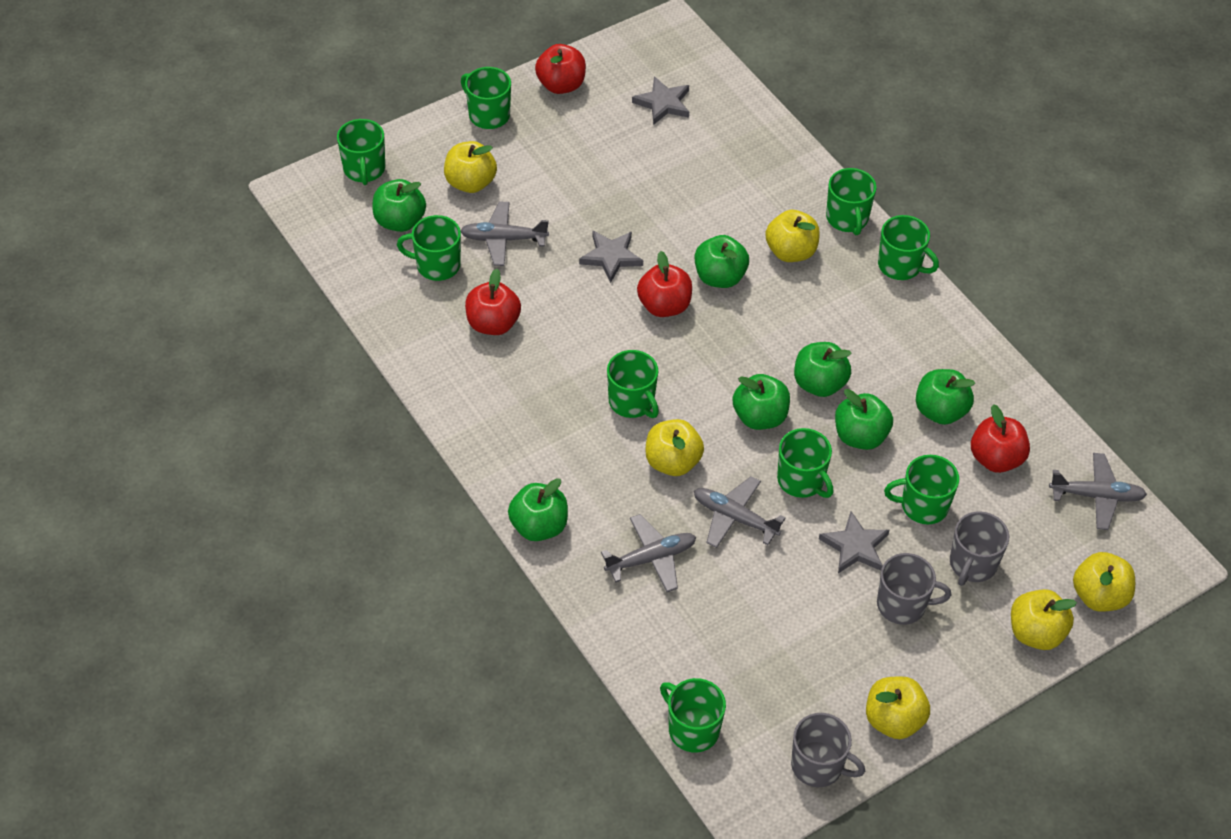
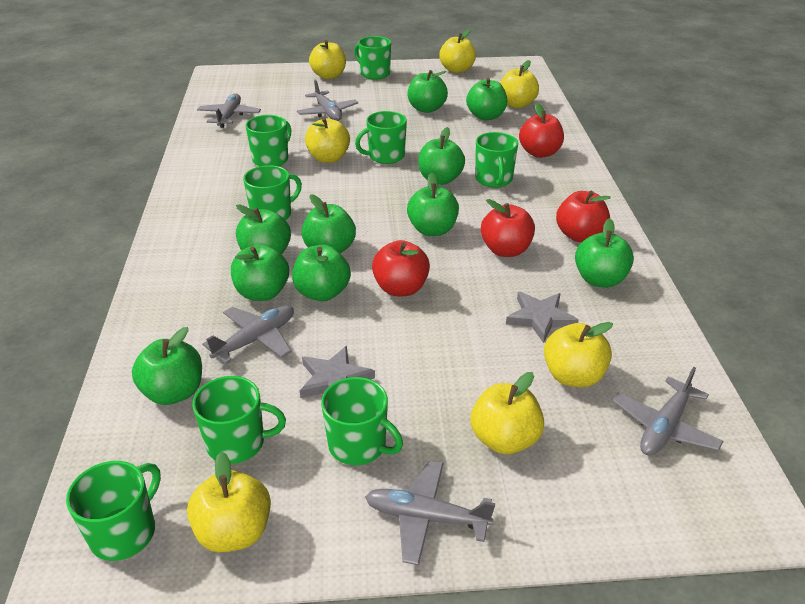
green apple: 7 -> 10
green mug: 9 -> 8
grey mug: 3 -> 0
grey plane: 4 -> 5
grey star: 3 -> 2
yellow apple: 6 -> 7

